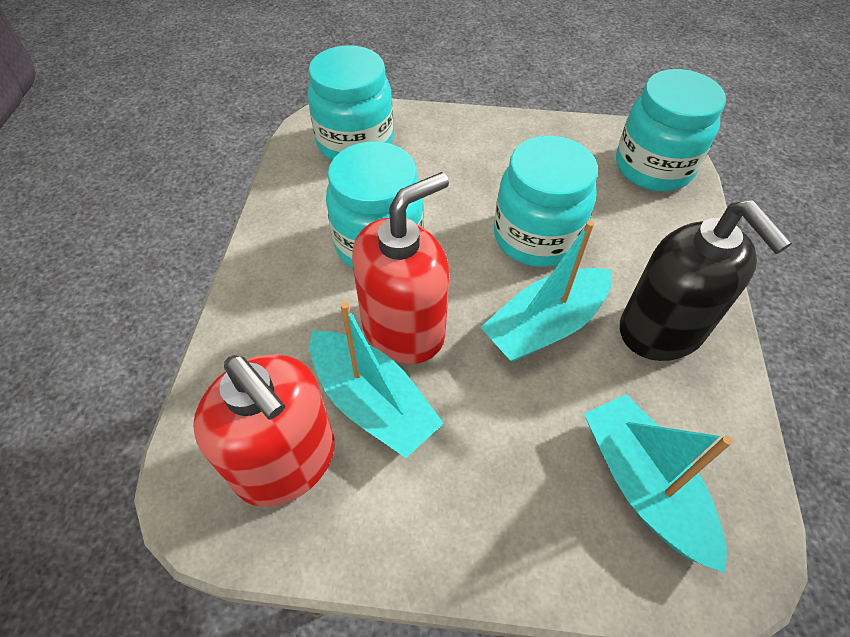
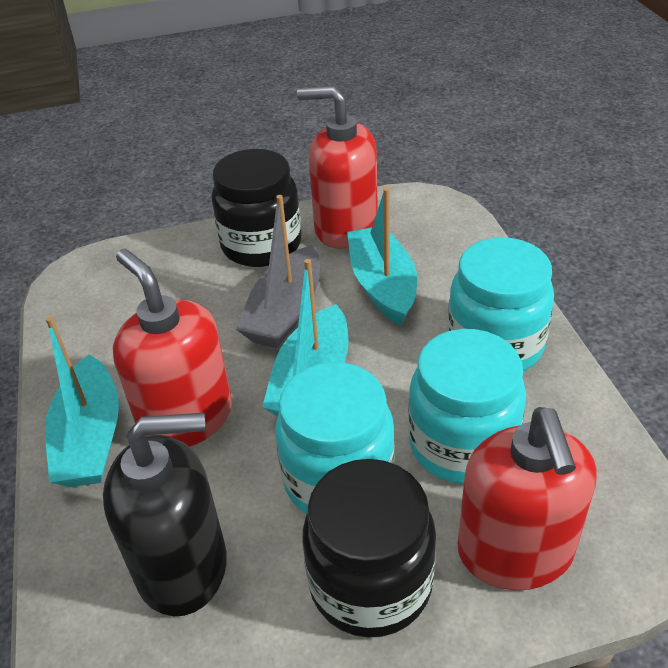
black jar: 0 -> 2
grey boat: 0 -> 1
red soap dispenser: 2 -> 3
turquoise jar: 4 -> 3

